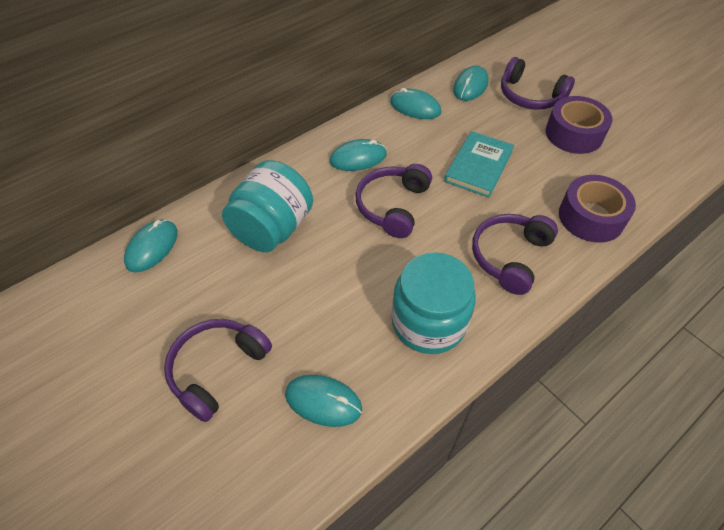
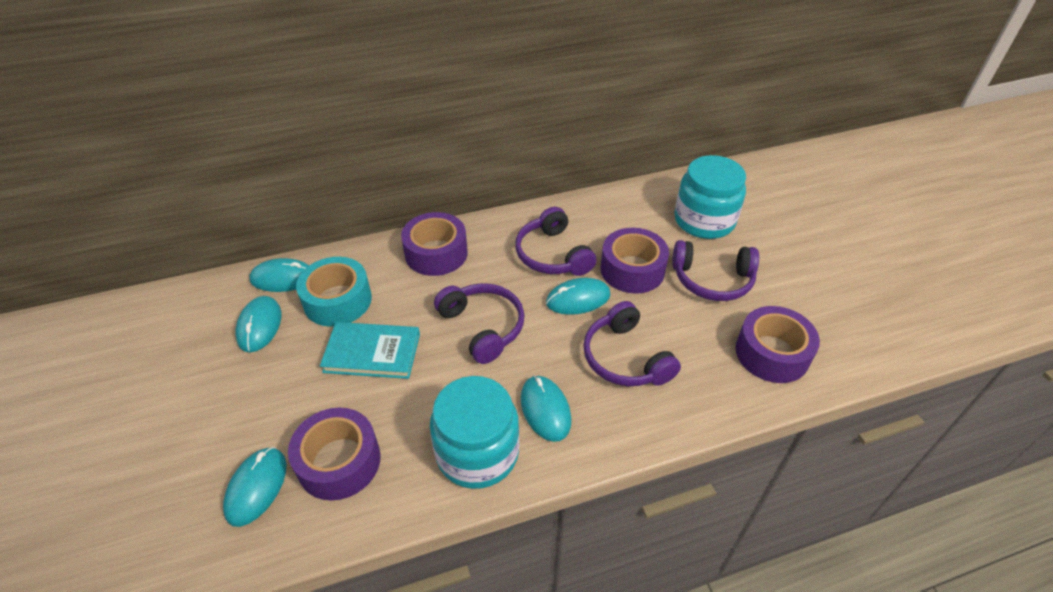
purple tape: 2 -> 4
turquoise tape: 0 -> 1

